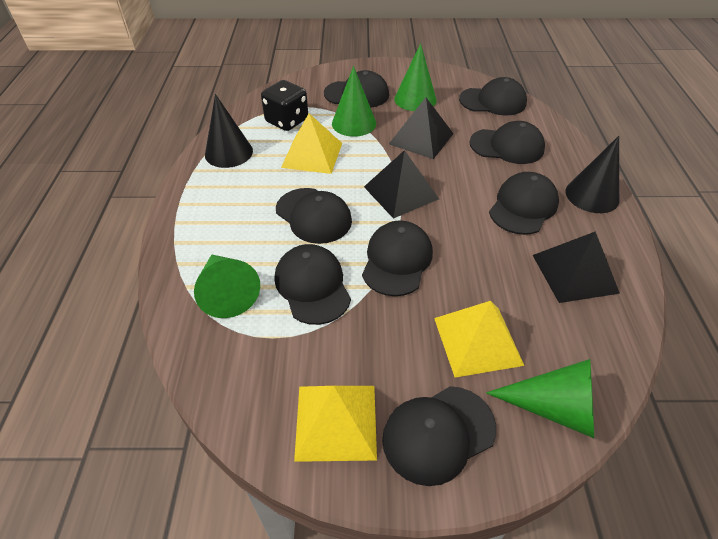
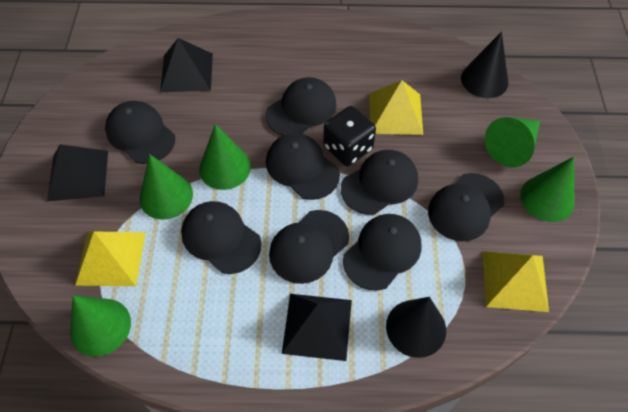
green cone: 4 -> 5

